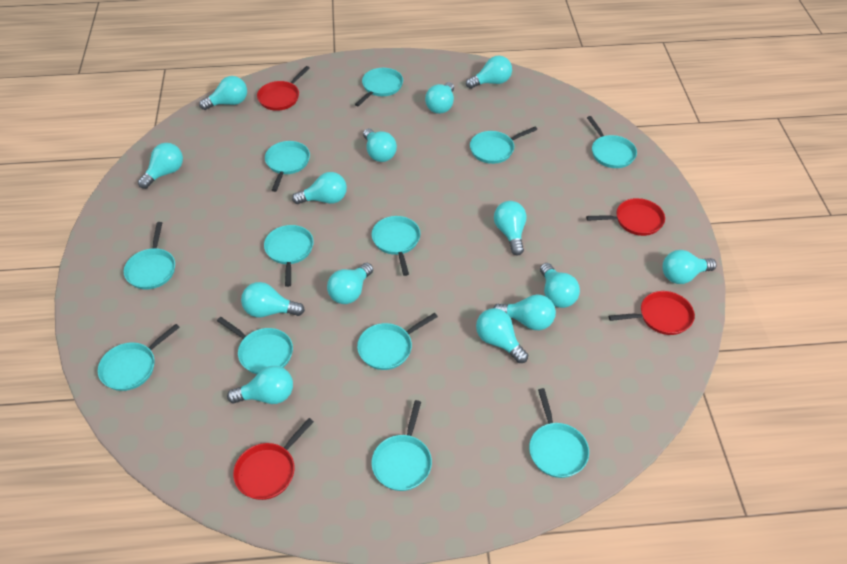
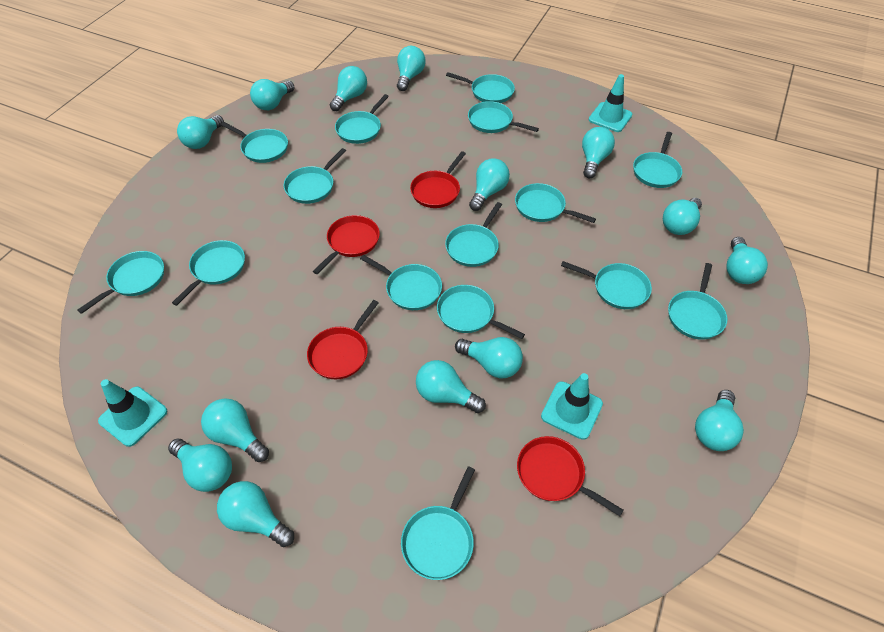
turquoise pan: 12 -> 15
turquoise traffic cone: 0 -> 3

